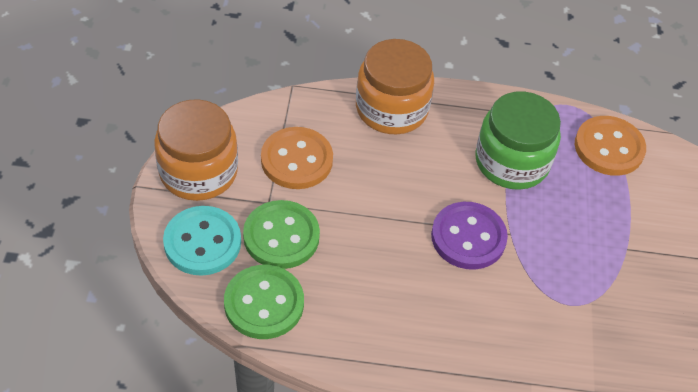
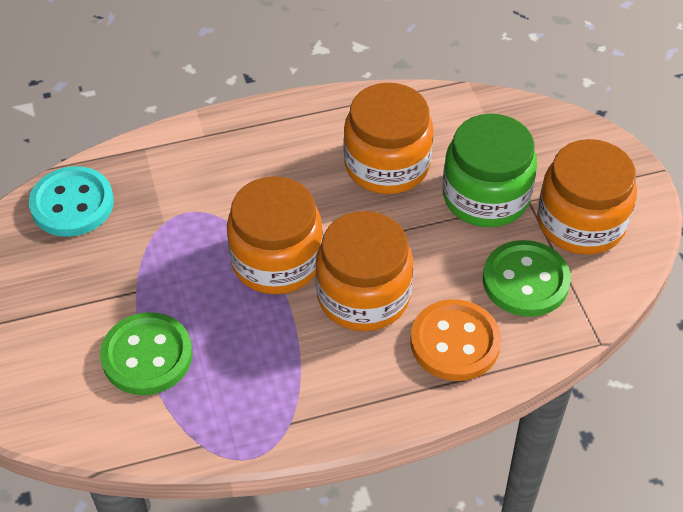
orange button: 2 -> 1
orange jar: 2 -> 4
purple button: 1 -> 0

